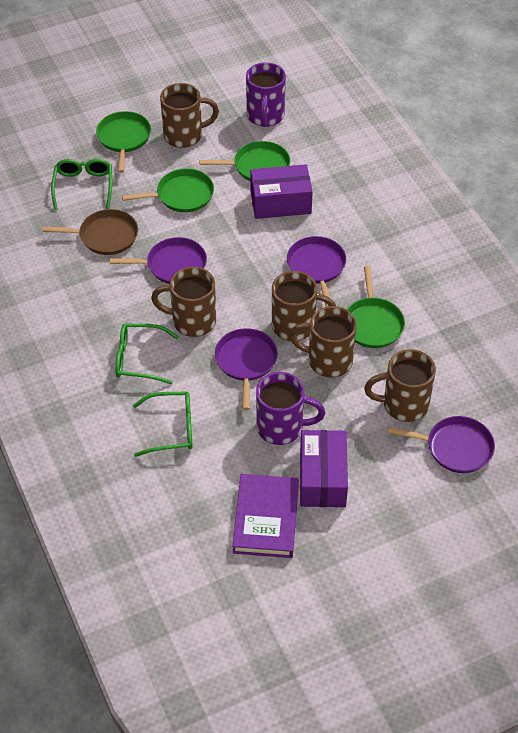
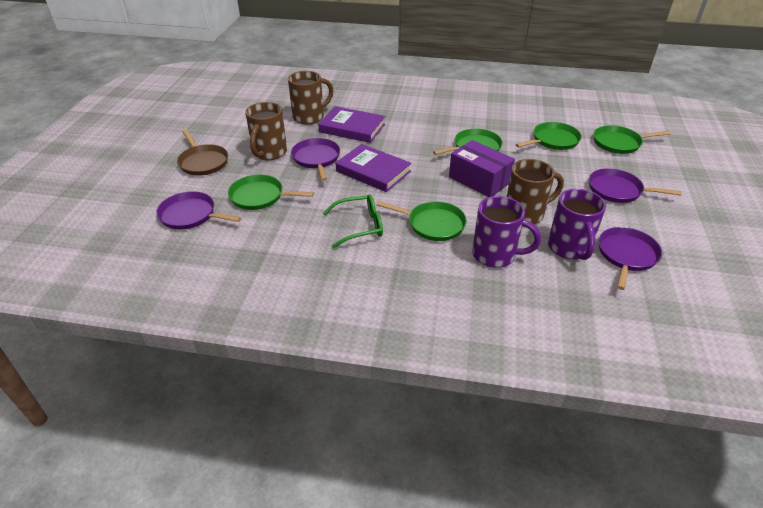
brown mug: 5 -> 3
green glasses: 3 -> 1
green pan: 4 -> 5
purple book: 1 -> 2
purple box: 2 -> 1

